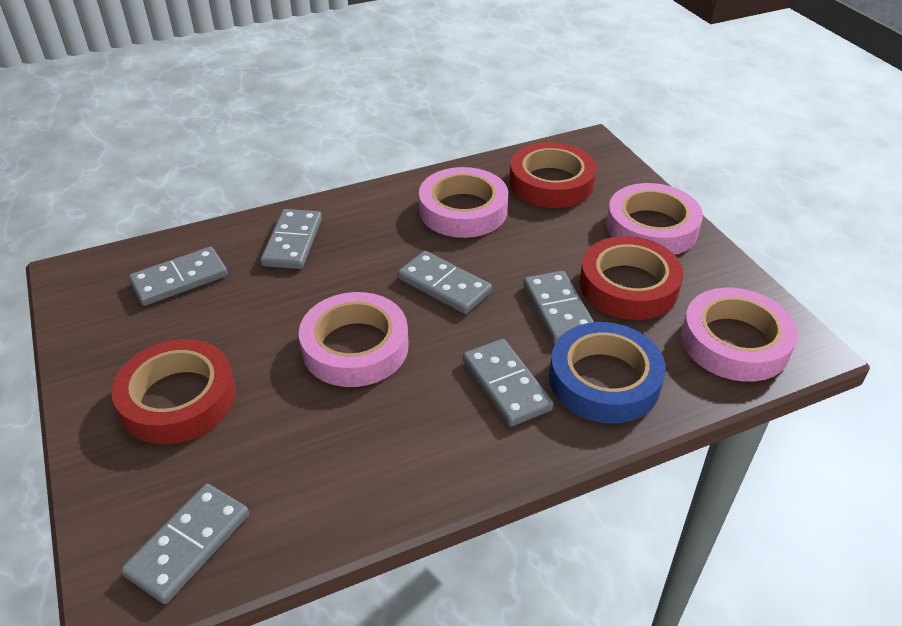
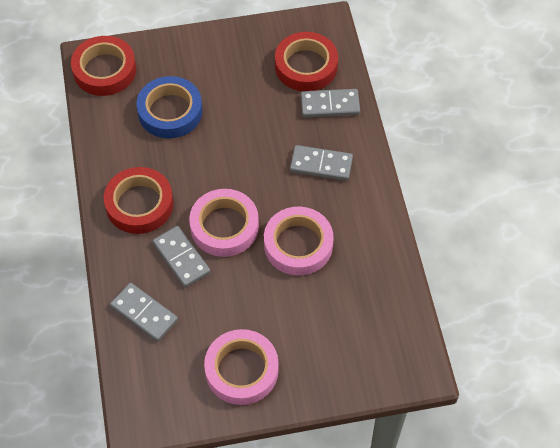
grey domino: 6 -> 4
pink tape: 4 -> 3

